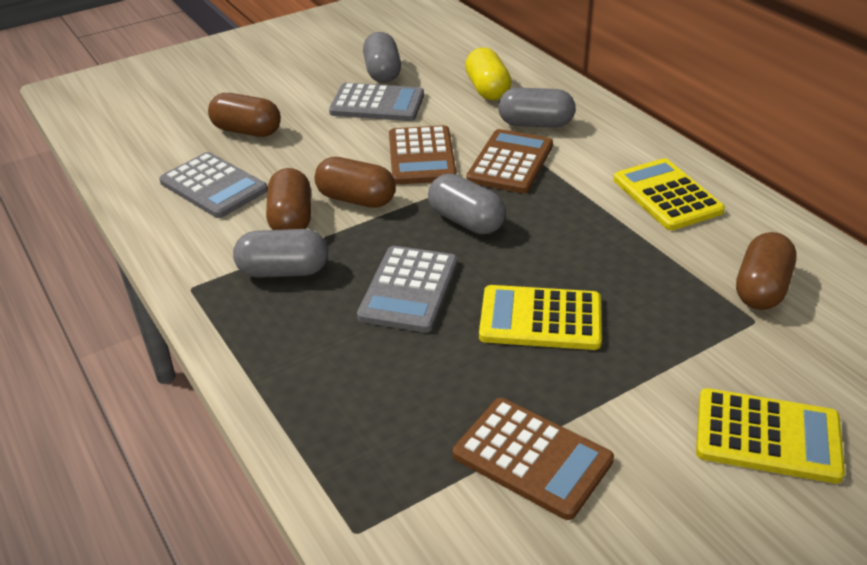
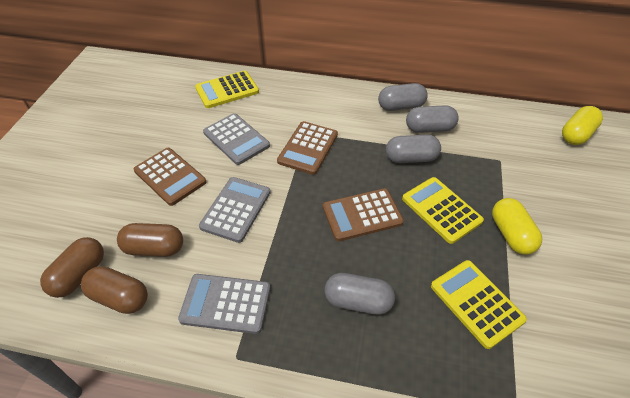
brown capsule: 4 -> 3
yellow capsule: 1 -> 2

